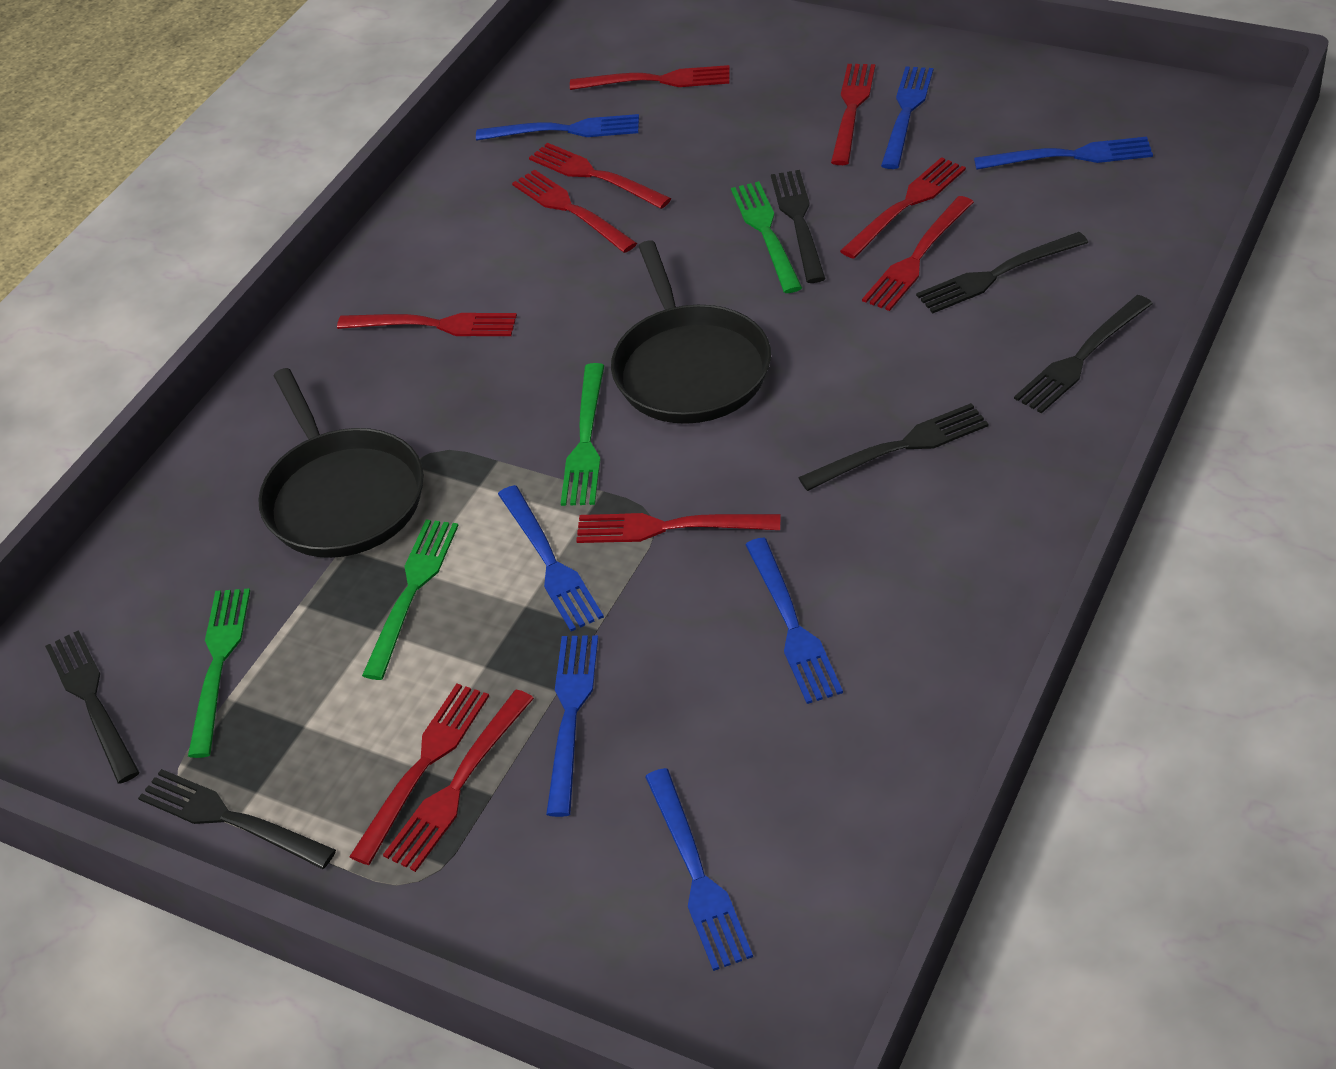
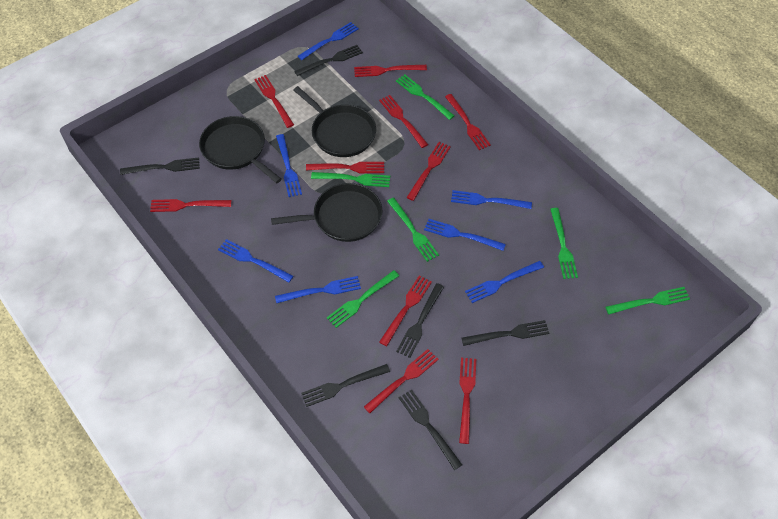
black pan: 2 -> 3
green fork: 4 -> 6

